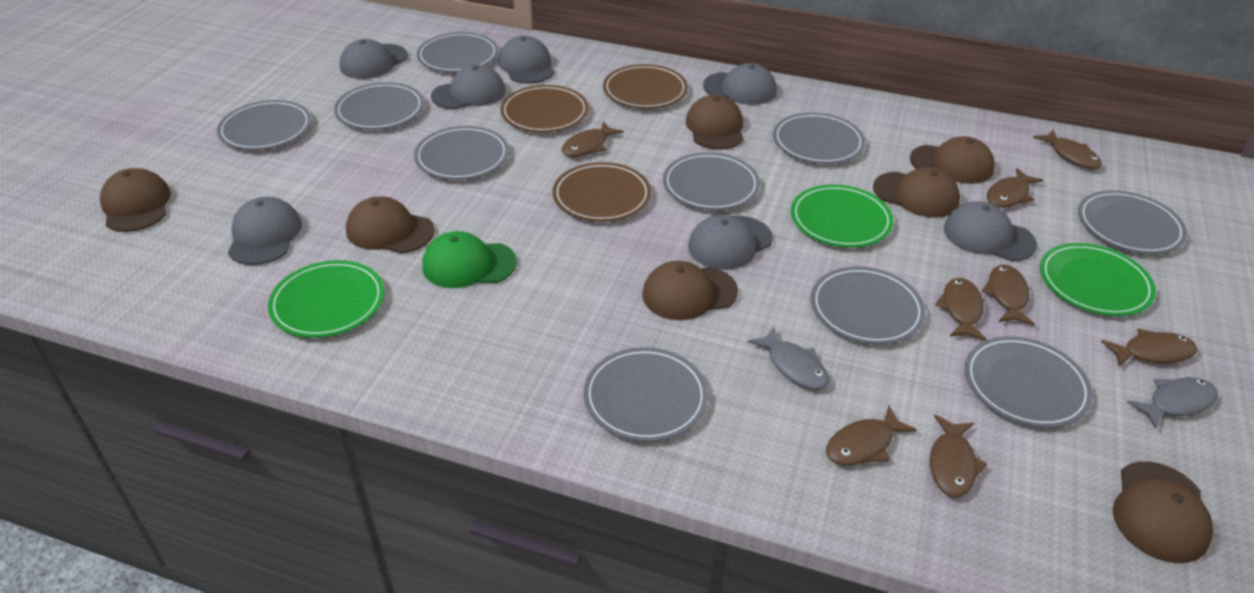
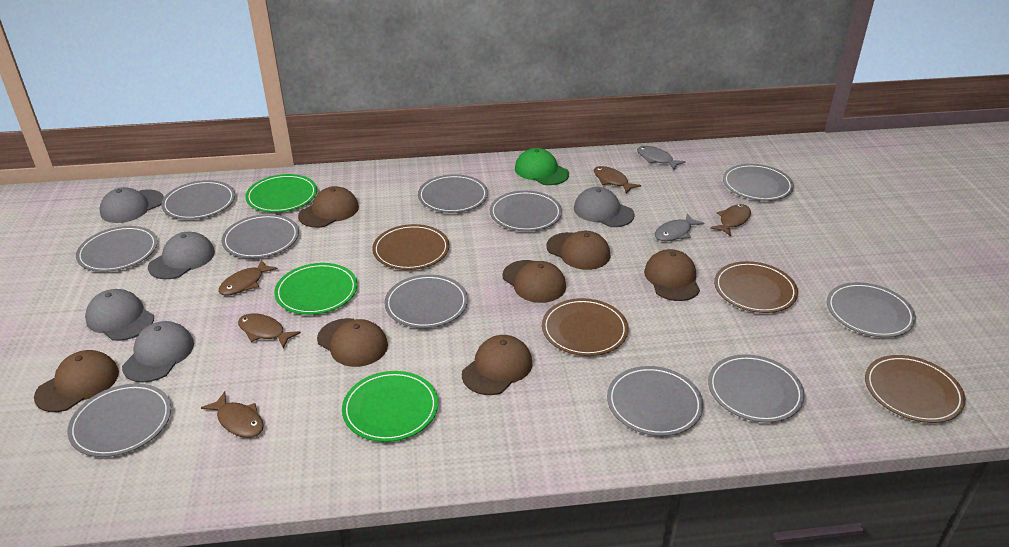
brown fish: 8 -> 5
brown plate: 3 -> 4
grey cap: 7 -> 5
grey plate: 10 -> 11

